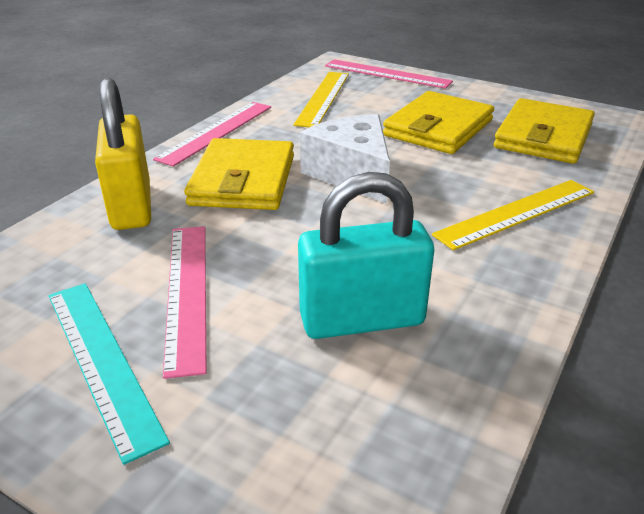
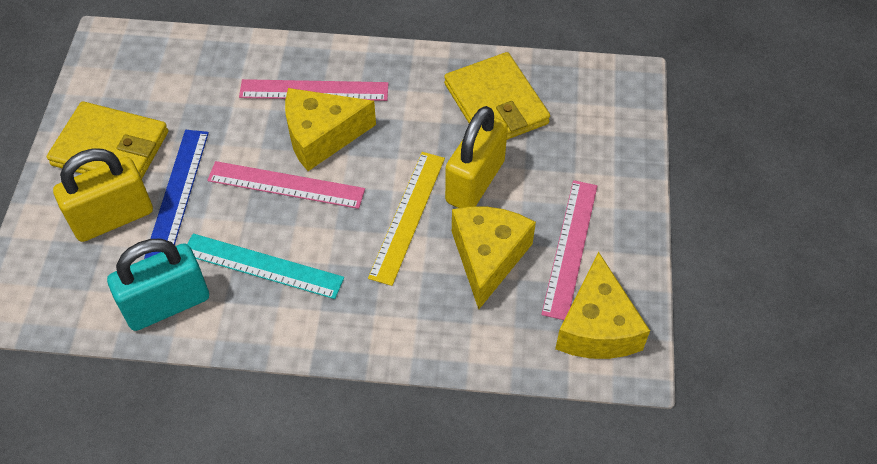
blue ruler: 0 -> 1
white cheese: 1 -> 0
yellow cheese: 0 -> 3
yellow padlock: 1 -> 2
yellow ruler: 2 -> 1
yellow wallet: 3 -> 2

